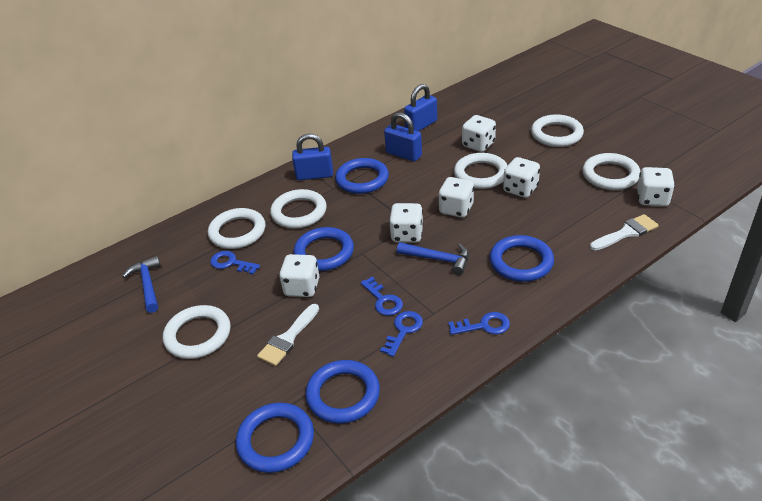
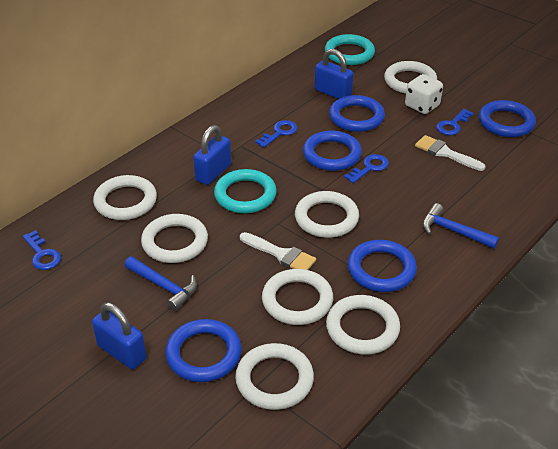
turquoise ring: 0 -> 2
white dice: 6 -> 1
white ring: 6 -> 7

